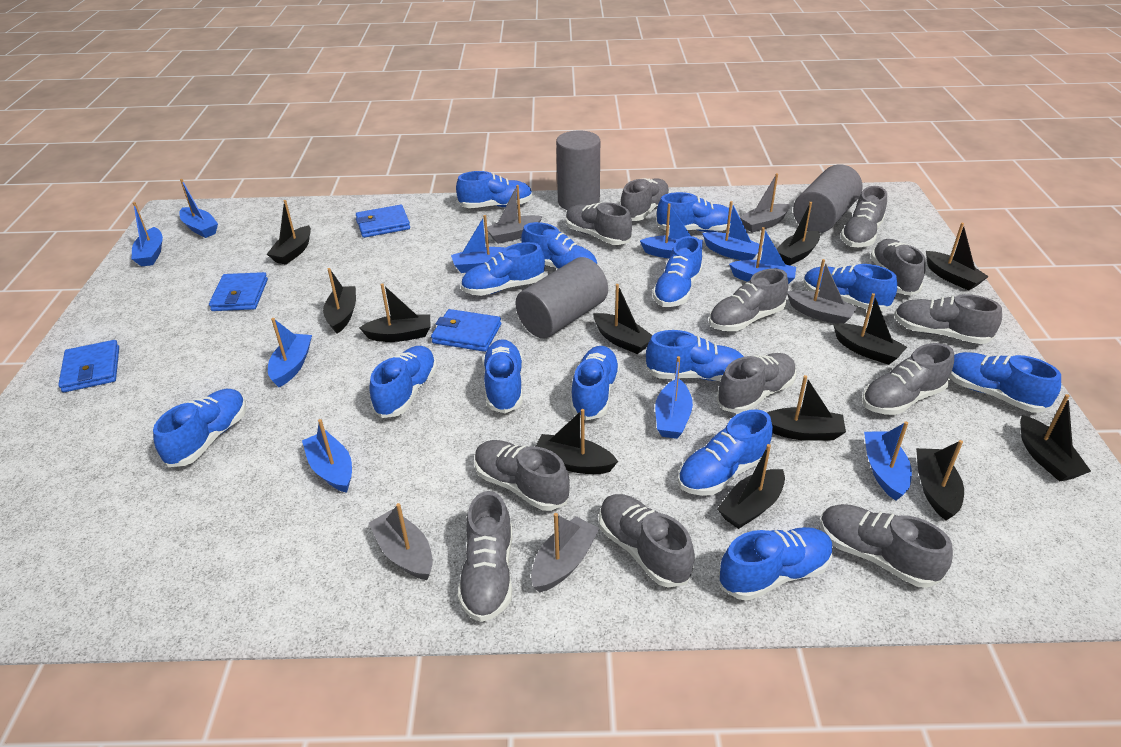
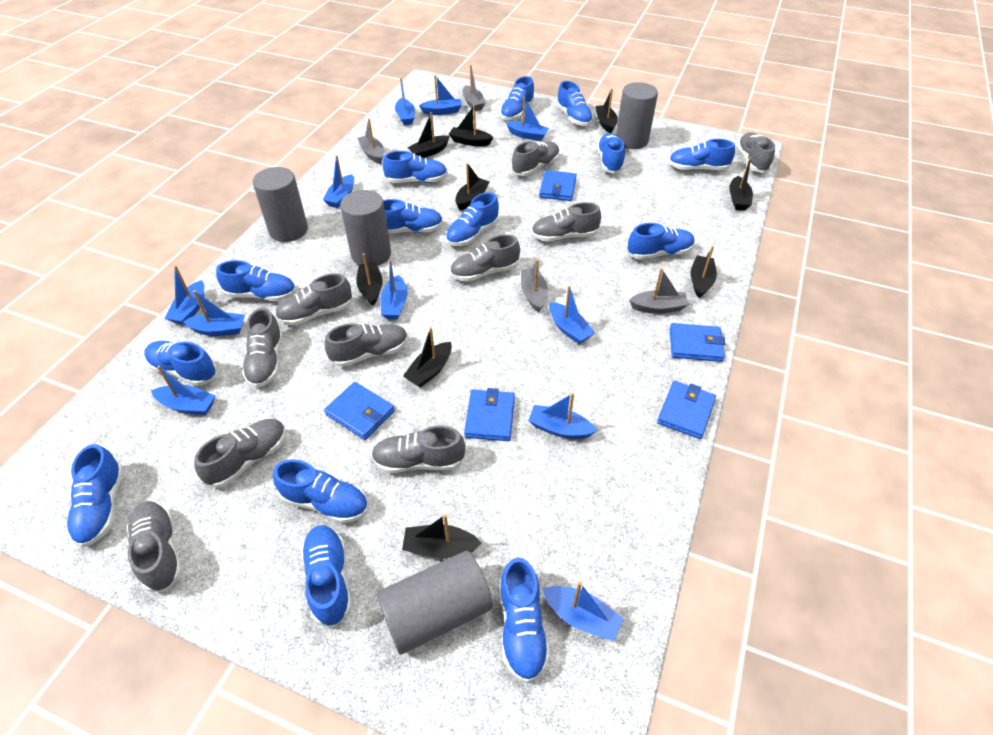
black boat: 12 -> 9
blue boat: 10 -> 11
blue wallet: 4 -> 5
grey boat: 5 -> 4
grey cylinder: 3 -> 4
grey shoe: 12 -> 10

